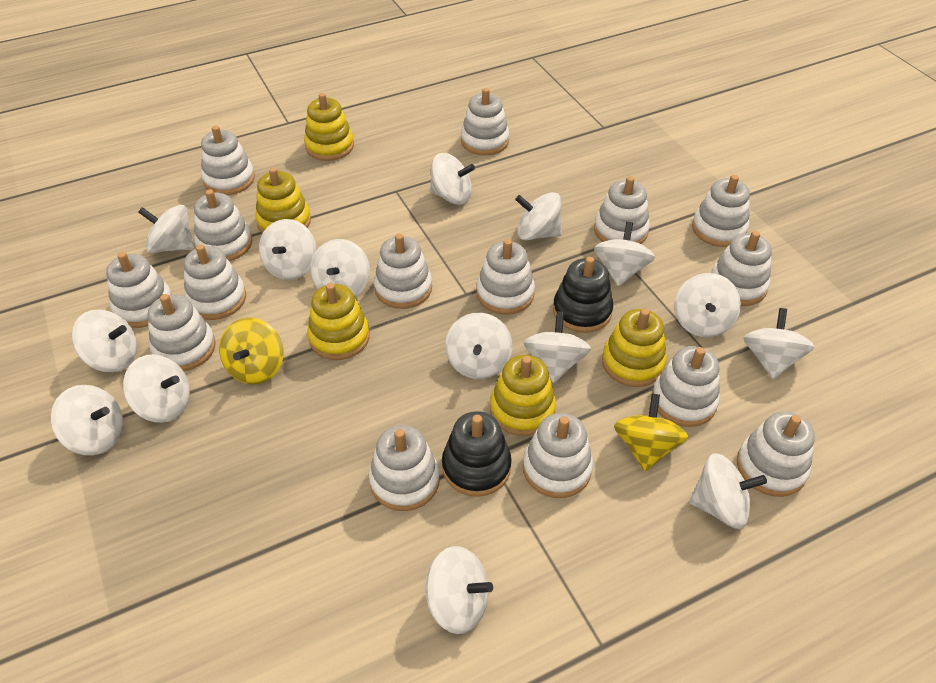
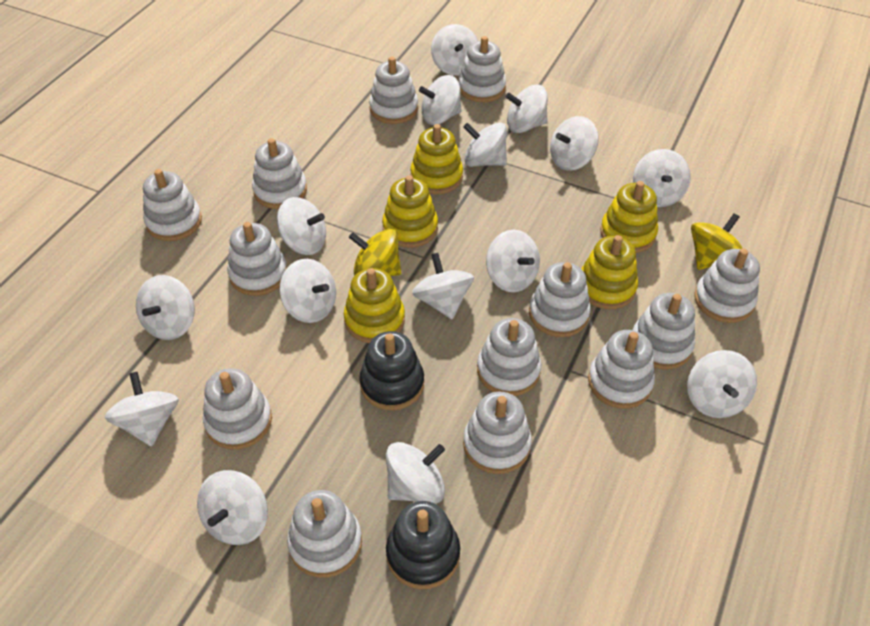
white stacking toy: 15 -> 13

